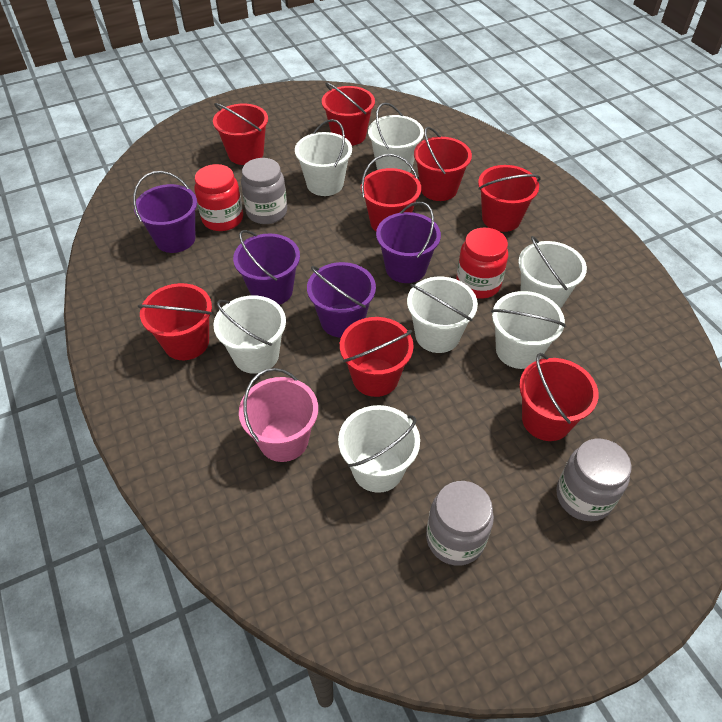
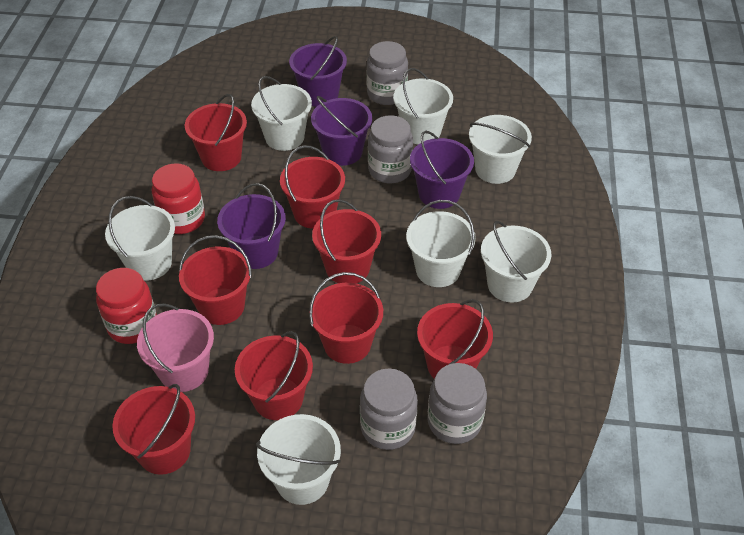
grey jar: 3 -> 4

